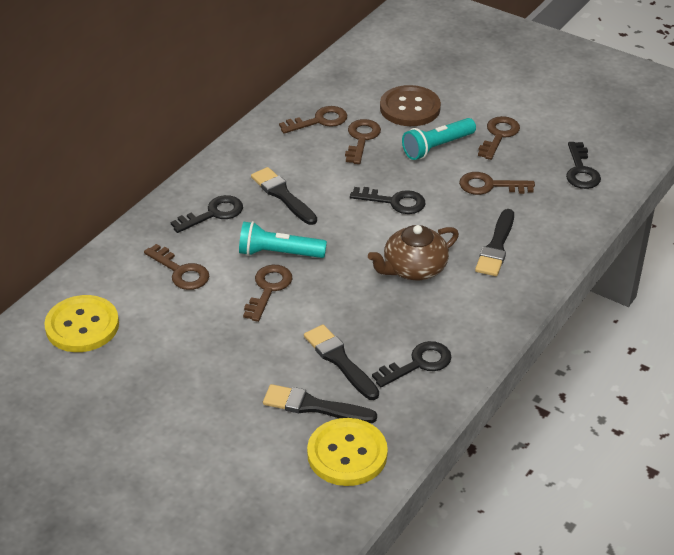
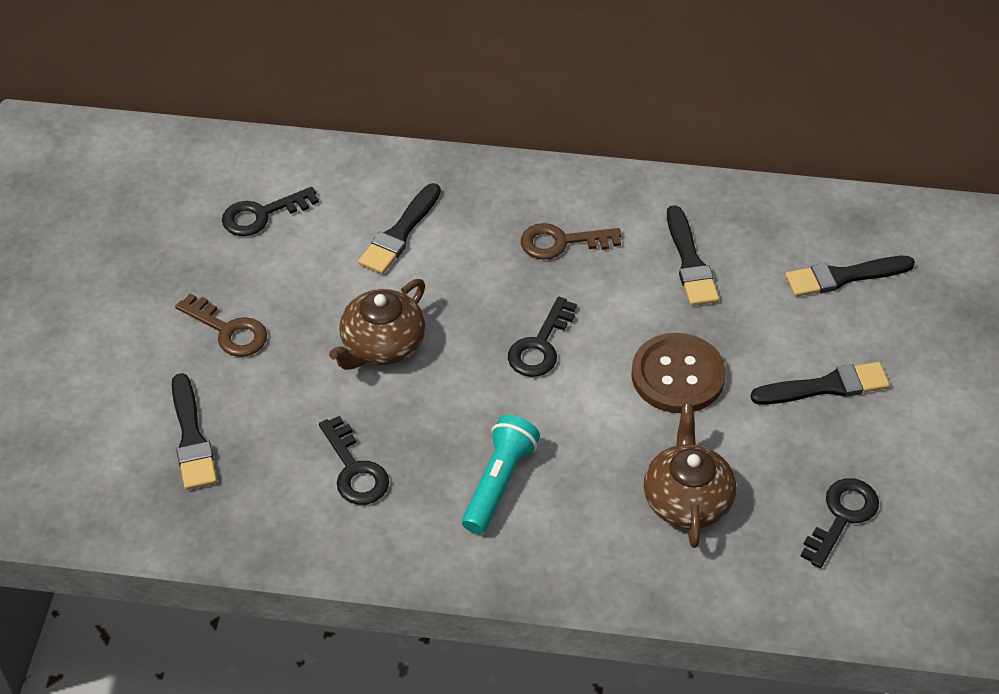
black brush: 4 -> 5
brown key: 6 -> 2
brown teapot: 1 -> 2
turquoise flashlight: 2 -> 1
yellow button: 2 -> 0

